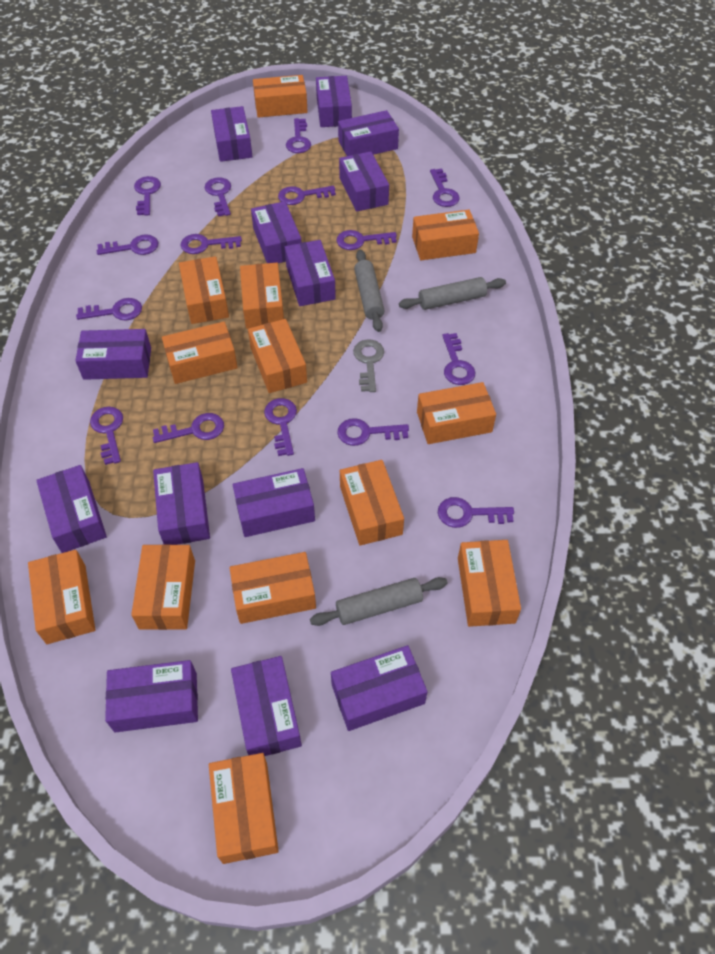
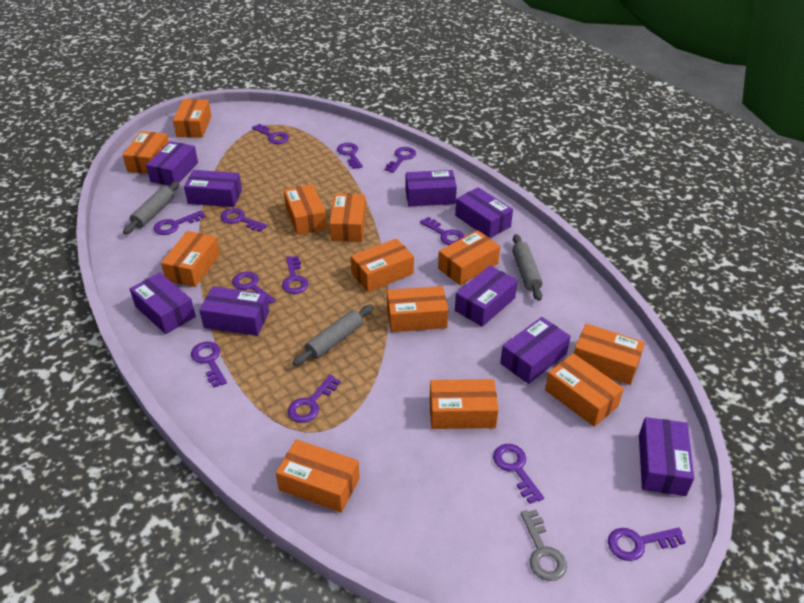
orange box: 13 -> 12
purple box: 13 -> 9
purple key: 15 -> 12

